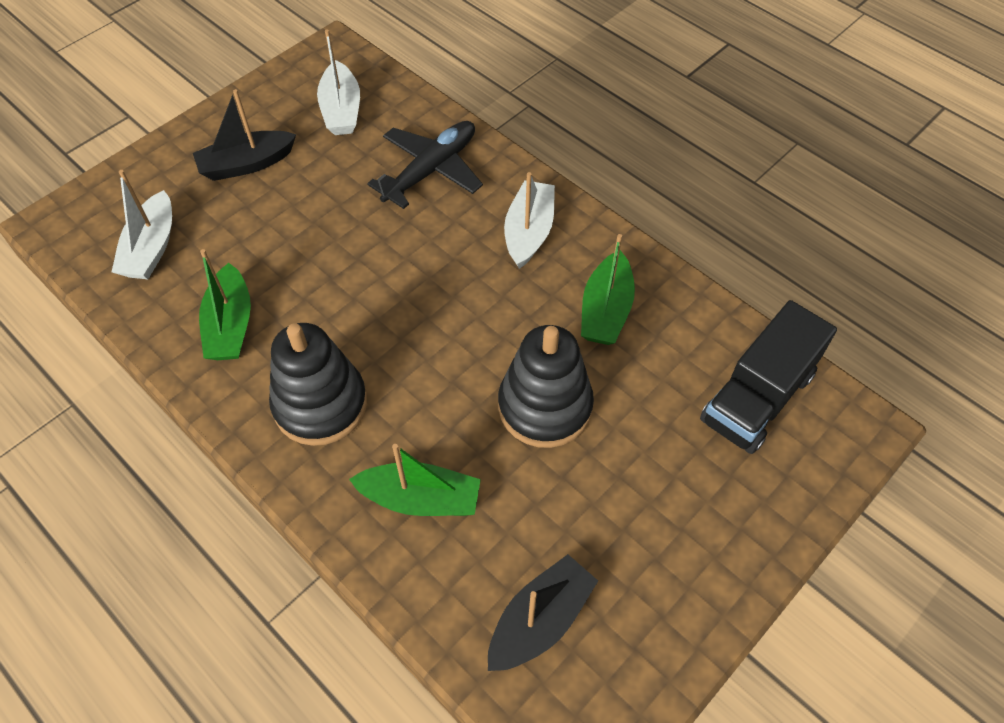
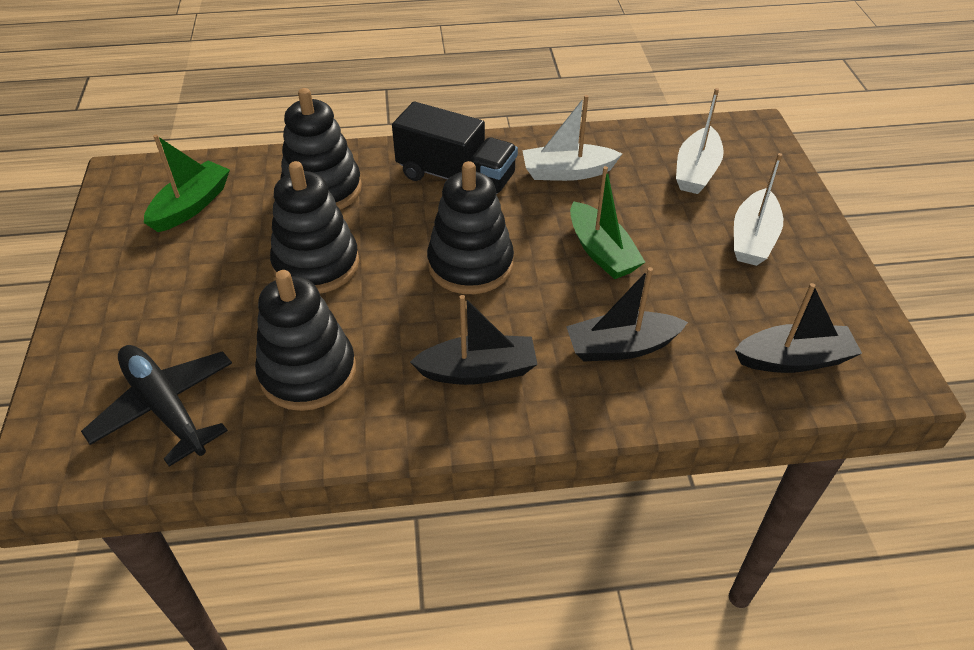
black boat: 2 -> 3
black stacking toy: 2 -> 4
green boat: 3 -> 2

